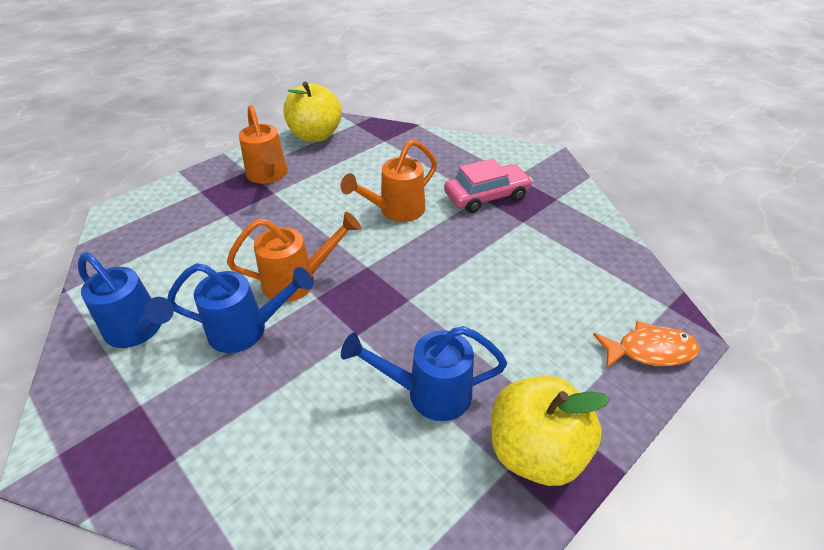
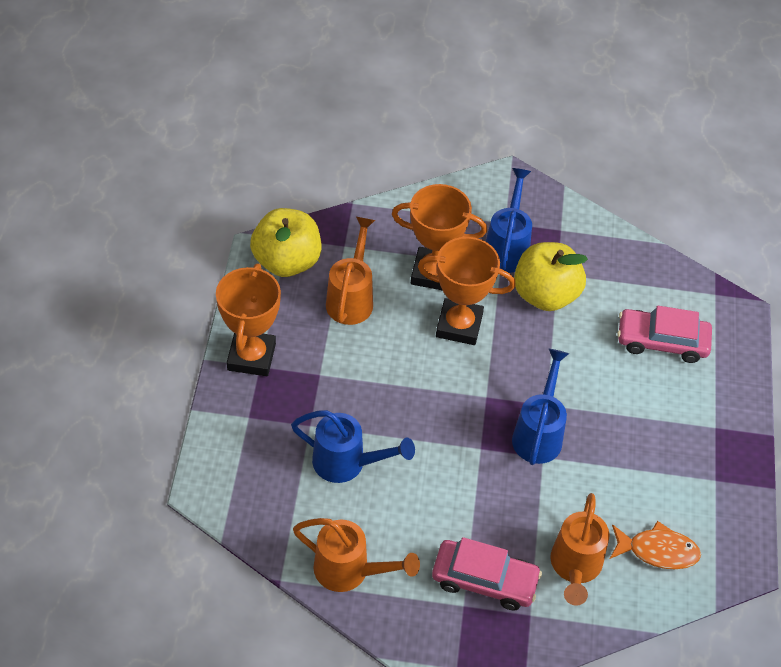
orange trophy: 0 -> 3
pink car: 1 -> 2

